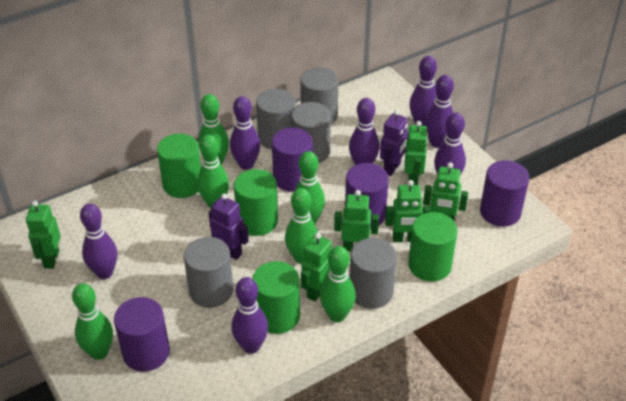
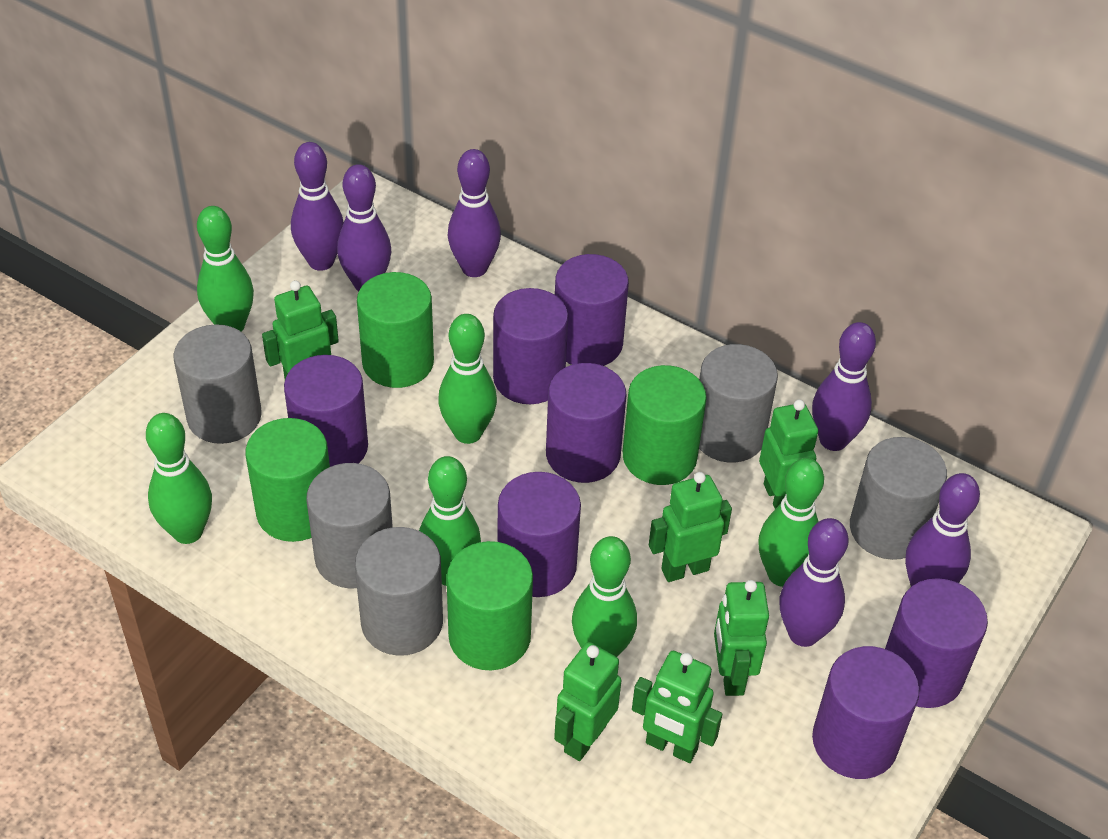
purple bowling pin: 7 -> 6
purple cylinder: 4 -> 7
purple robot: 2 -> 0

